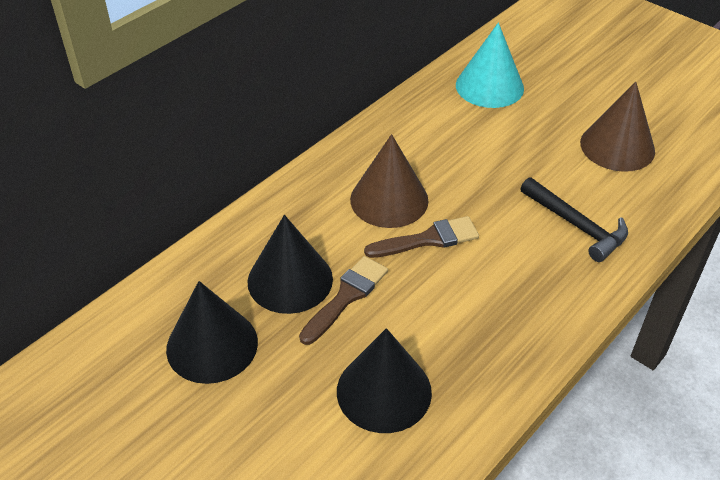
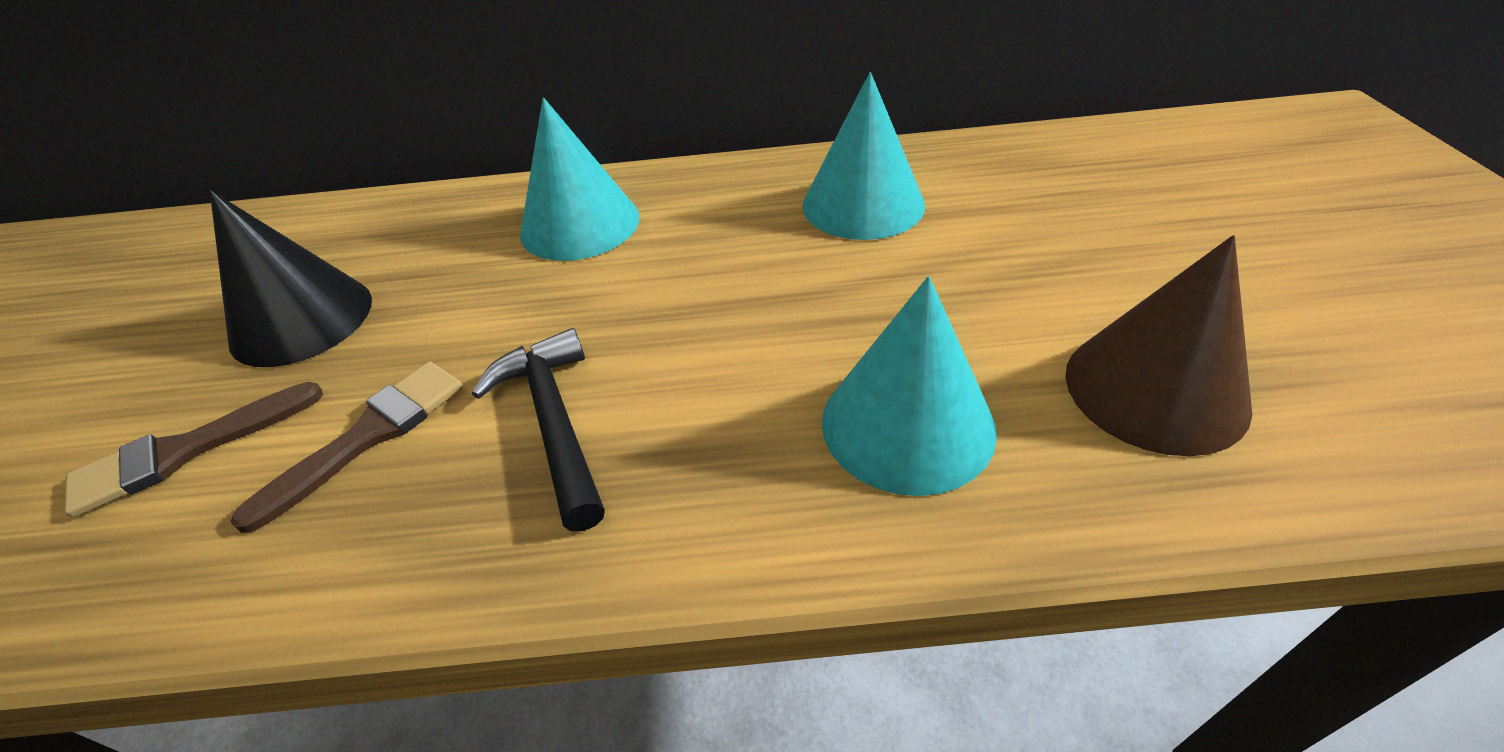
black cone: 3 -> 1
brown cone: 2 -> 1
turquoise cone: 1 -> 3

